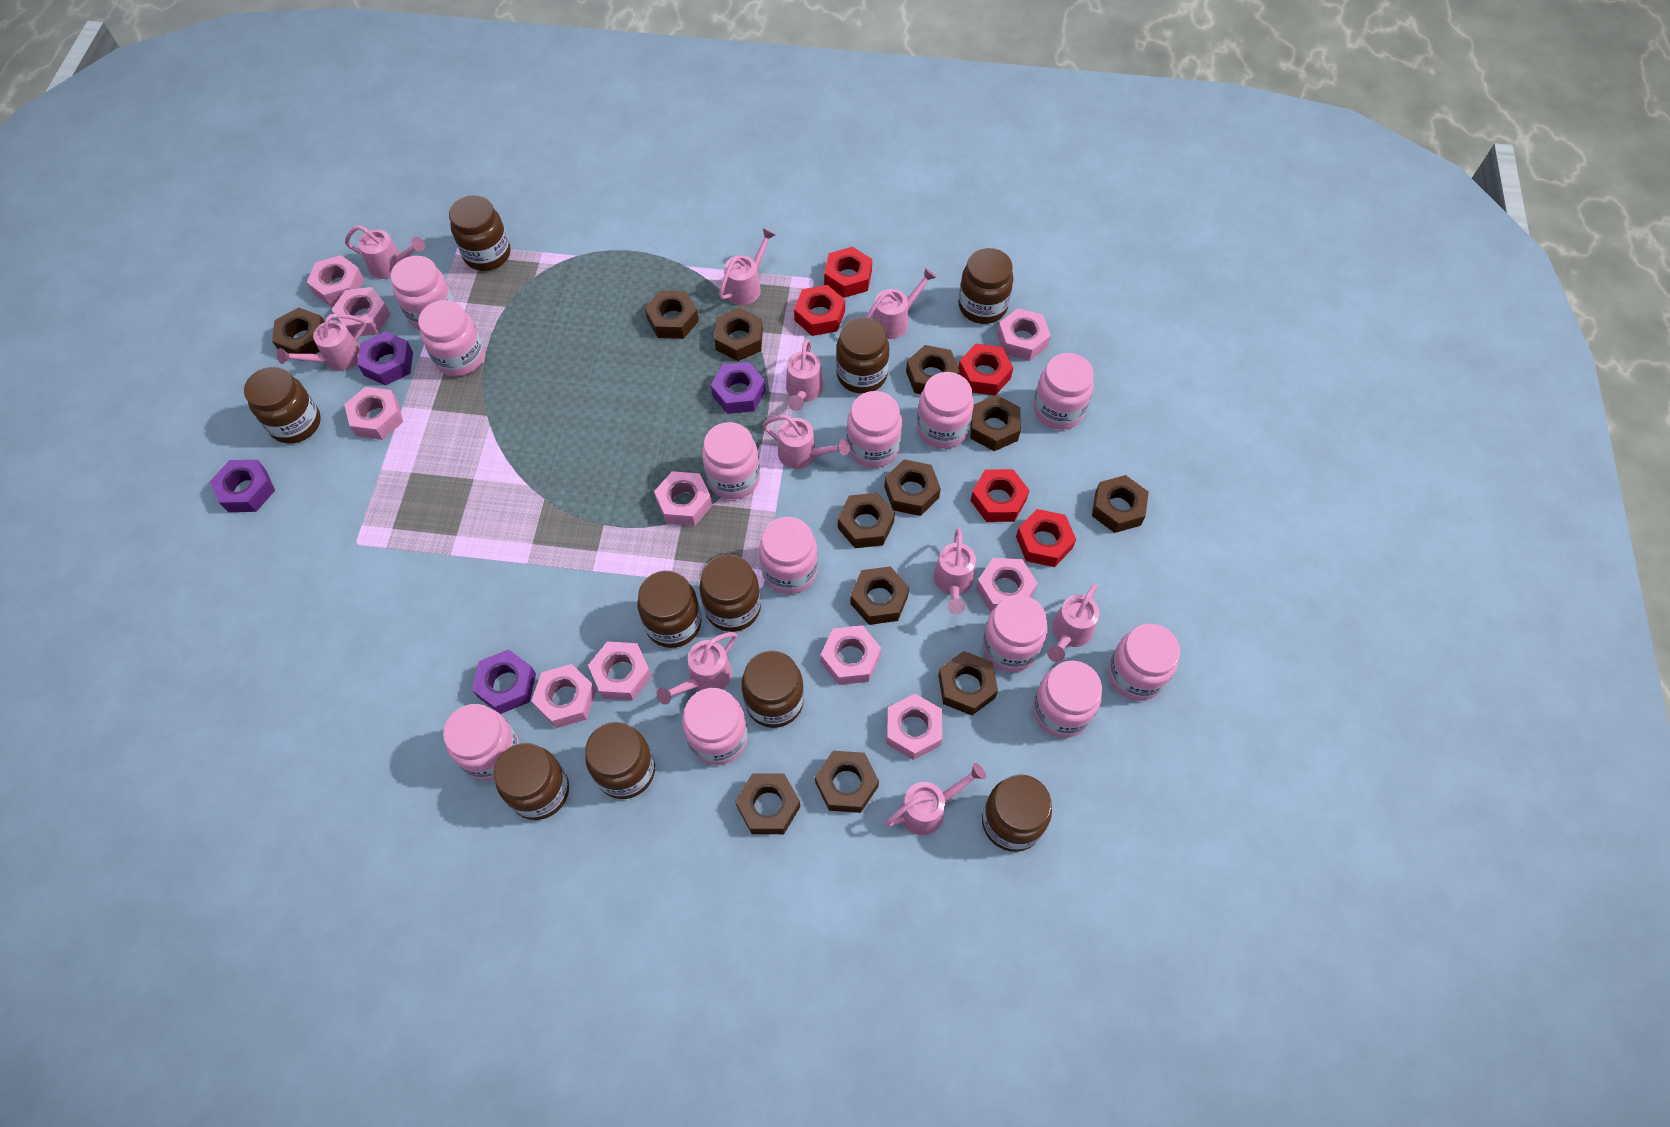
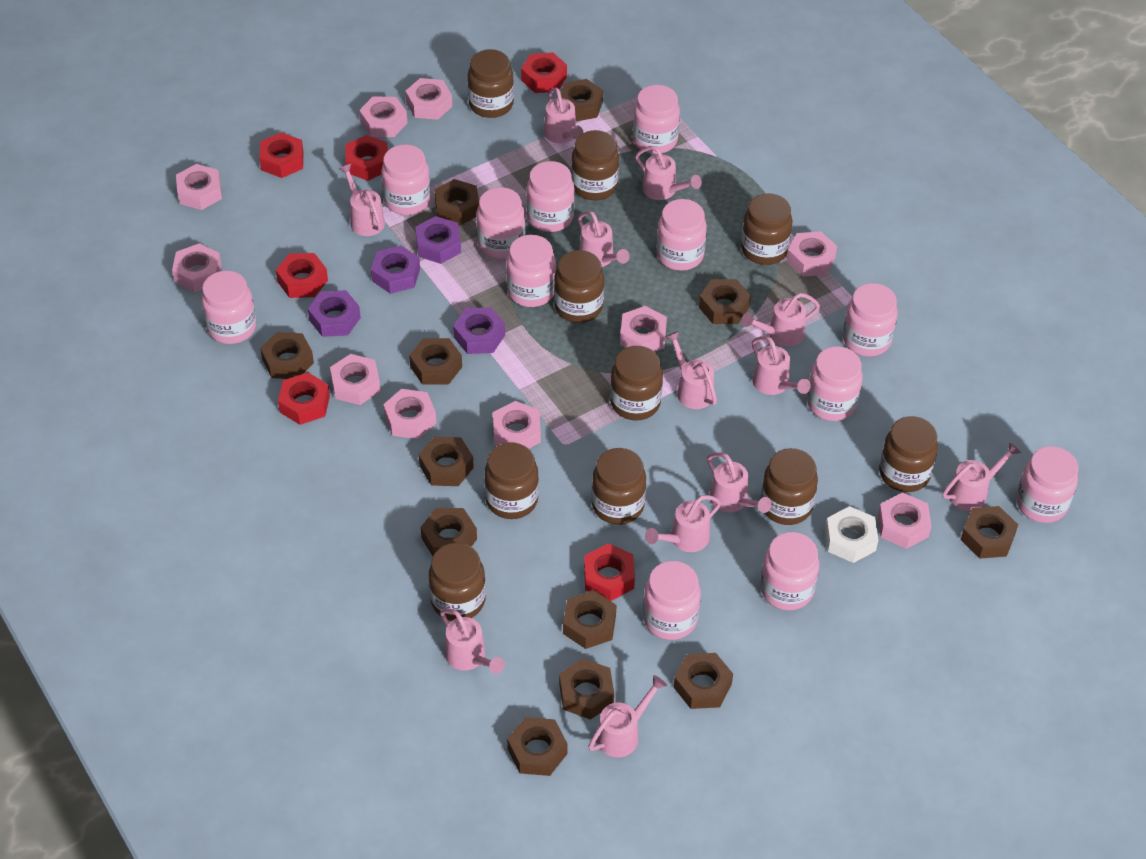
pink watering can: 10 -> 12
red nut: 5 -> 6
white nut: 0 -> 1

